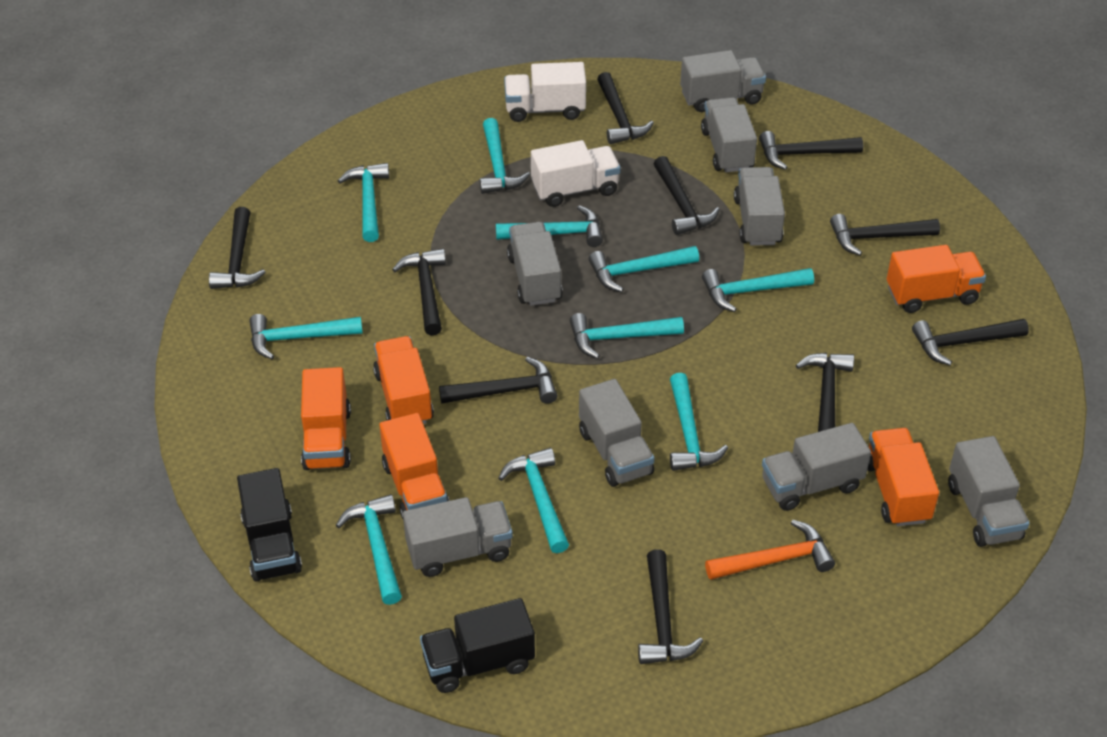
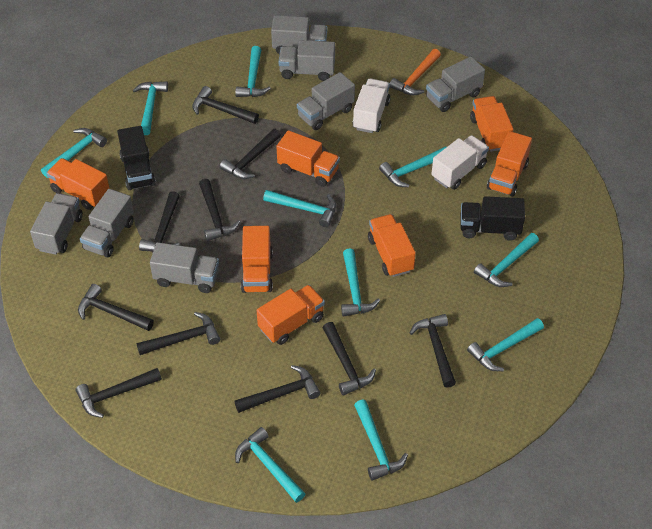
grey truck: 8 -> 7
orange truck: 5 -> 7

